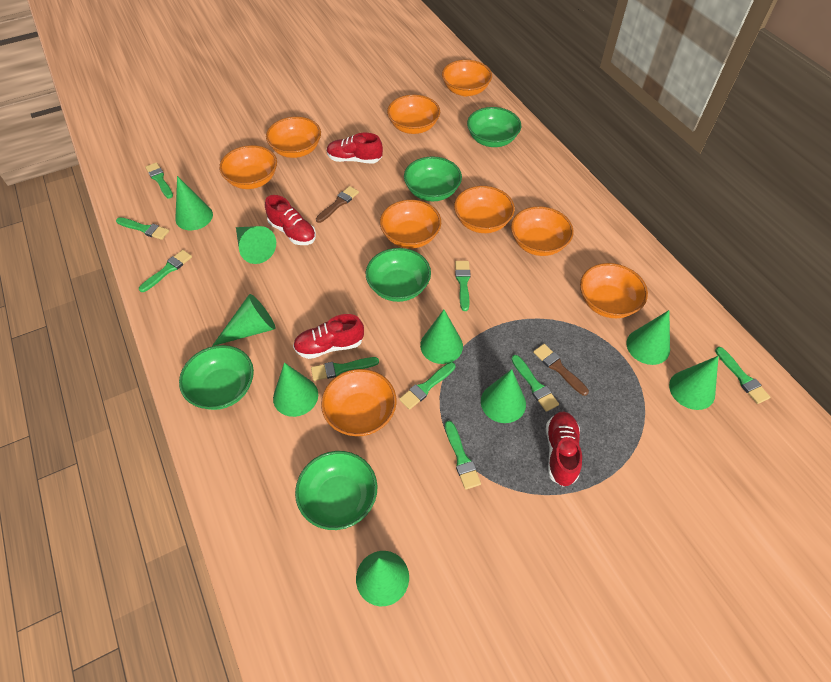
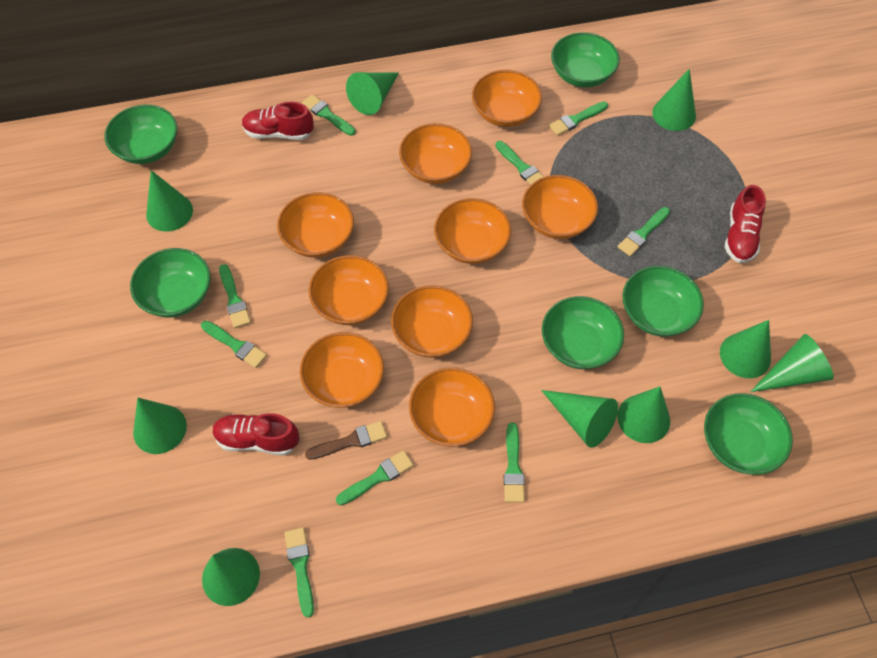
brown brush: 2 -> 1
green bowl: 5 -> 6
red shoe: 4 -> 3

